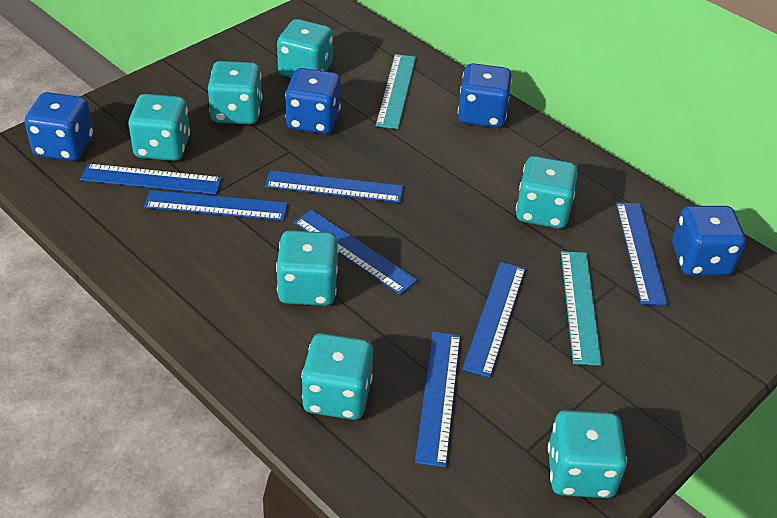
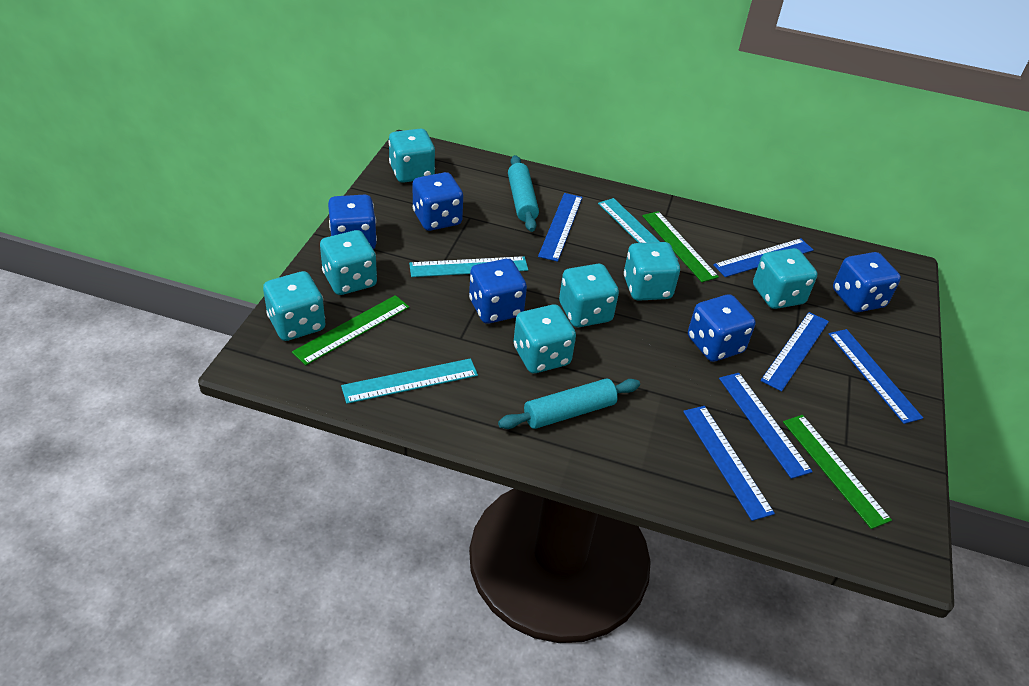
blue dice: 4 -> 5
blue ruler: 7 -> 6
green ruler: 0 -> 3
turquoise rolling pin: 0 -> 2
turquoise ruler: 2 -> 3

